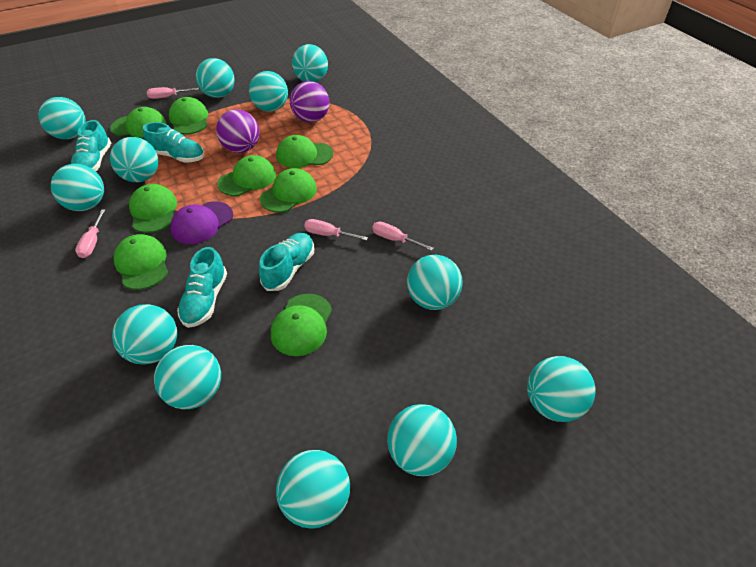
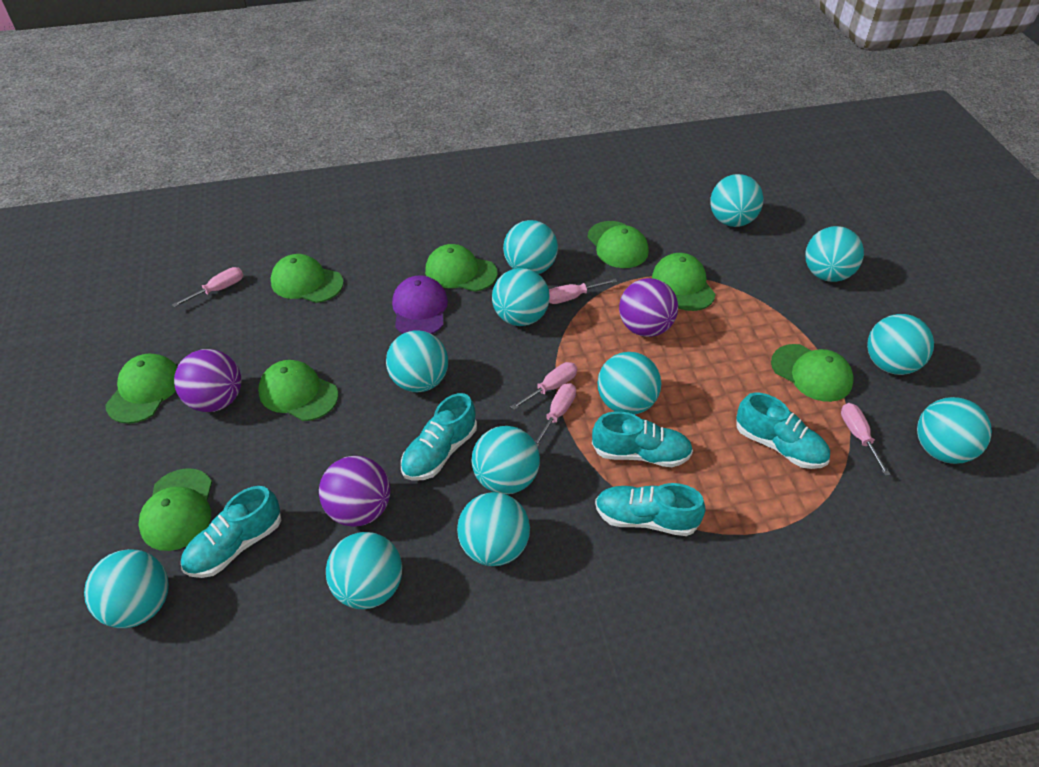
pink screwdriver: 4 -> 5
purple ball: 2 -> 3
turquoise shoe: 4 -> 5

